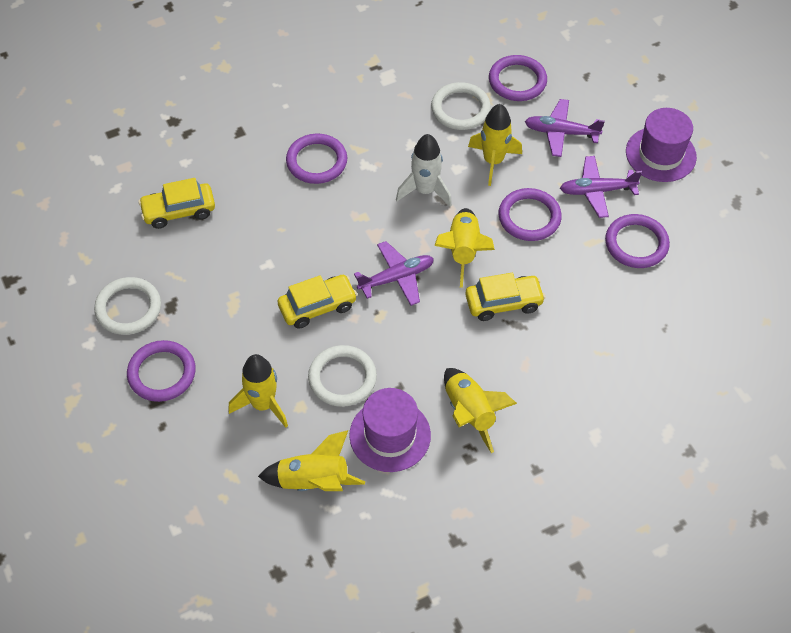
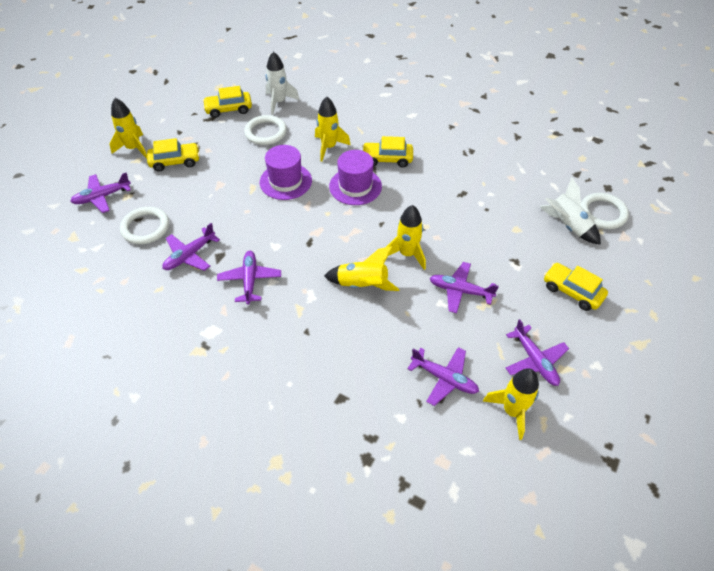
purple plane: 3 -> 6
purple ring: 5 -> 0
white rocket: 1 -> 2
yellow car: 3 -> 4

